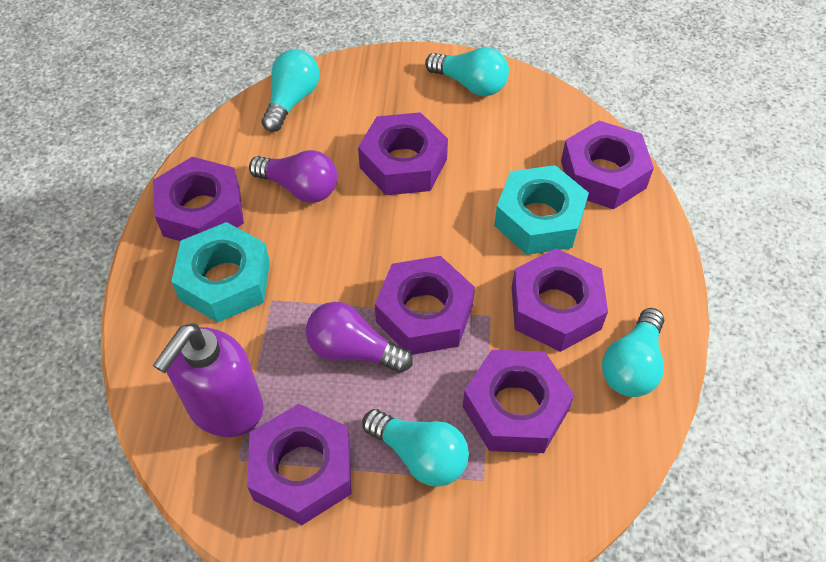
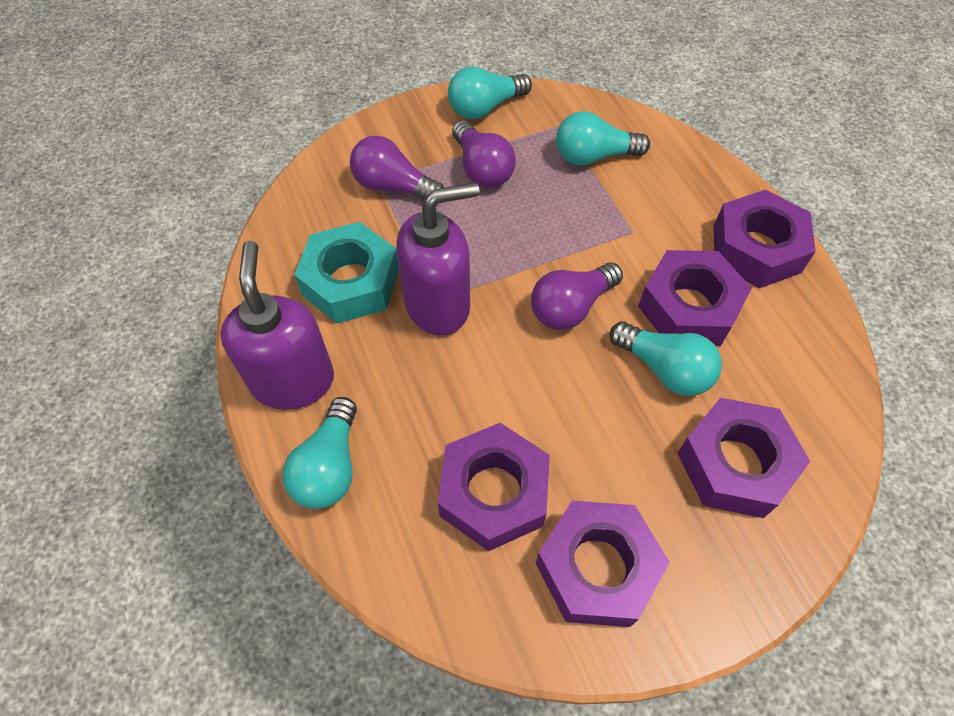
purple light bulb: 2 -> 3
purple nut: 7 -> 5
purple soap dispenser: 1 -> 2
turquoise nut: 2 -> 1

